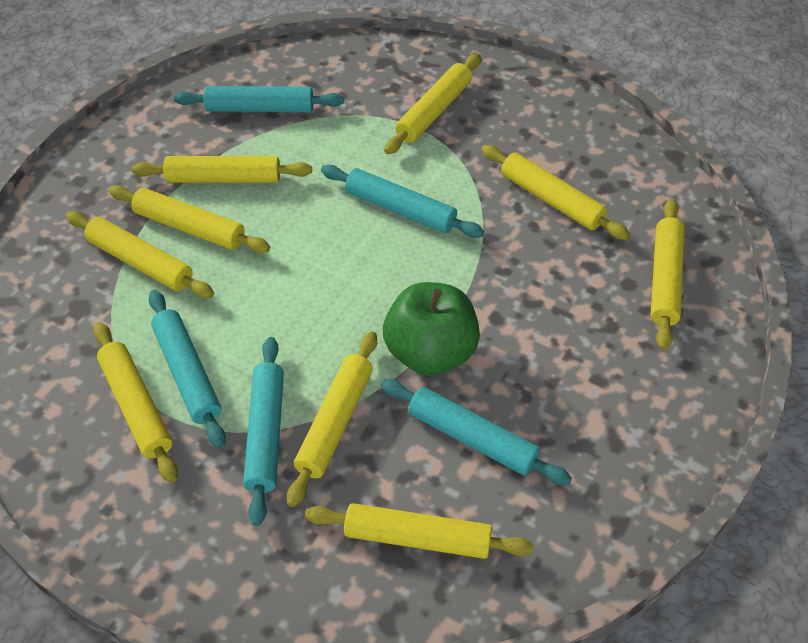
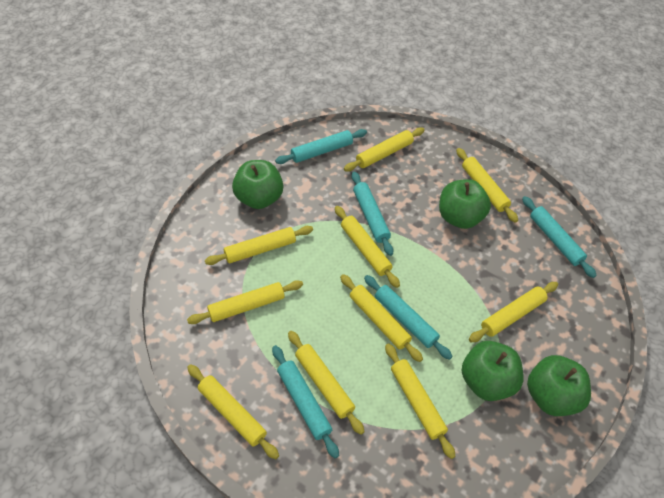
green apple: 1 -> 4
yellow rolling pin: 9 -> 10

